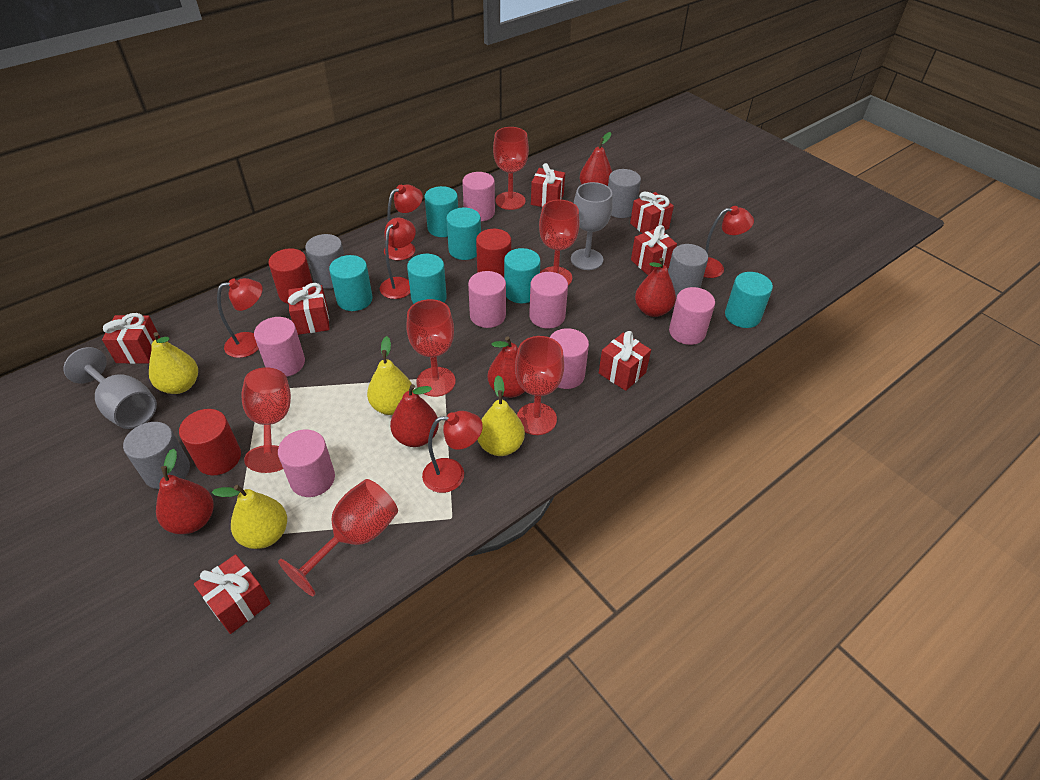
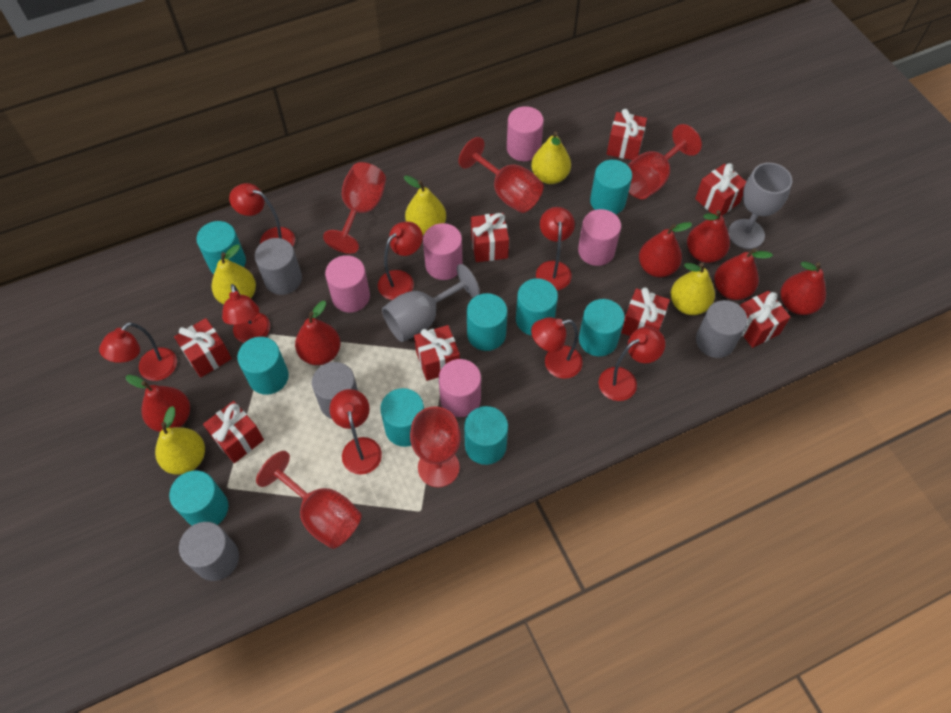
pink cylinder: 7 -> 5
red cylinder: 3 -> 0
red gift: 7 -> 8
red goblet: 6 -> 5
red lamp: 5 -> 8
red pear: 5 -> 6
turquoise cylinder: 6 -> 9
yellow pear: 4 -> 5

